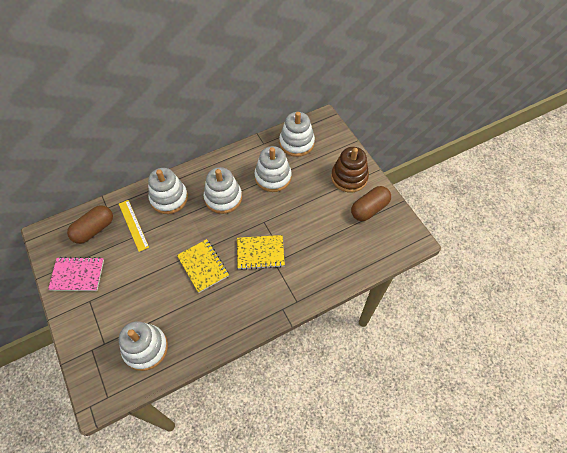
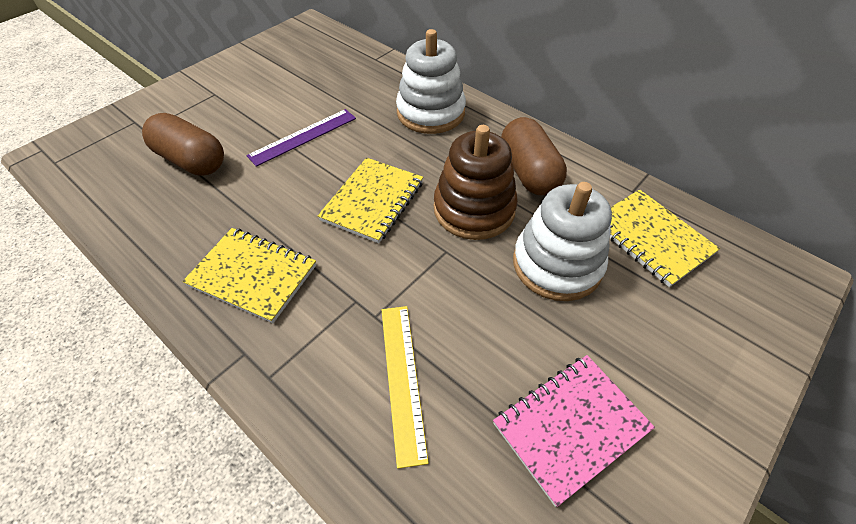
purple ruler: 0 -> 1
white stacking toy: 5 -> 2
yellow notebook: 2 -> 3

